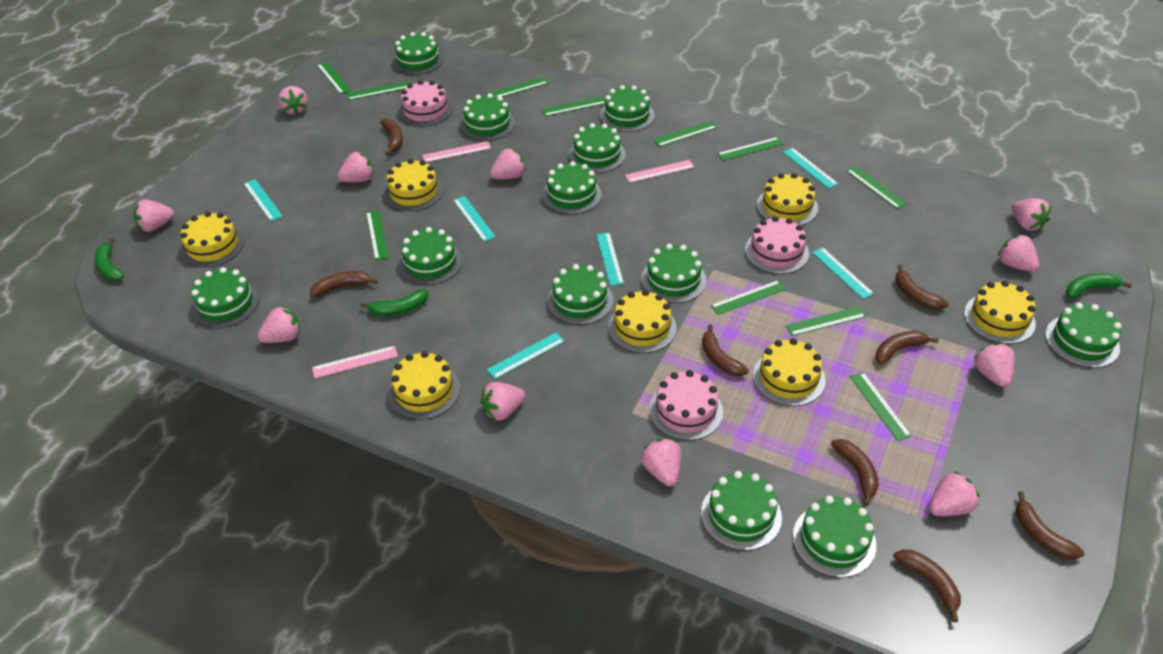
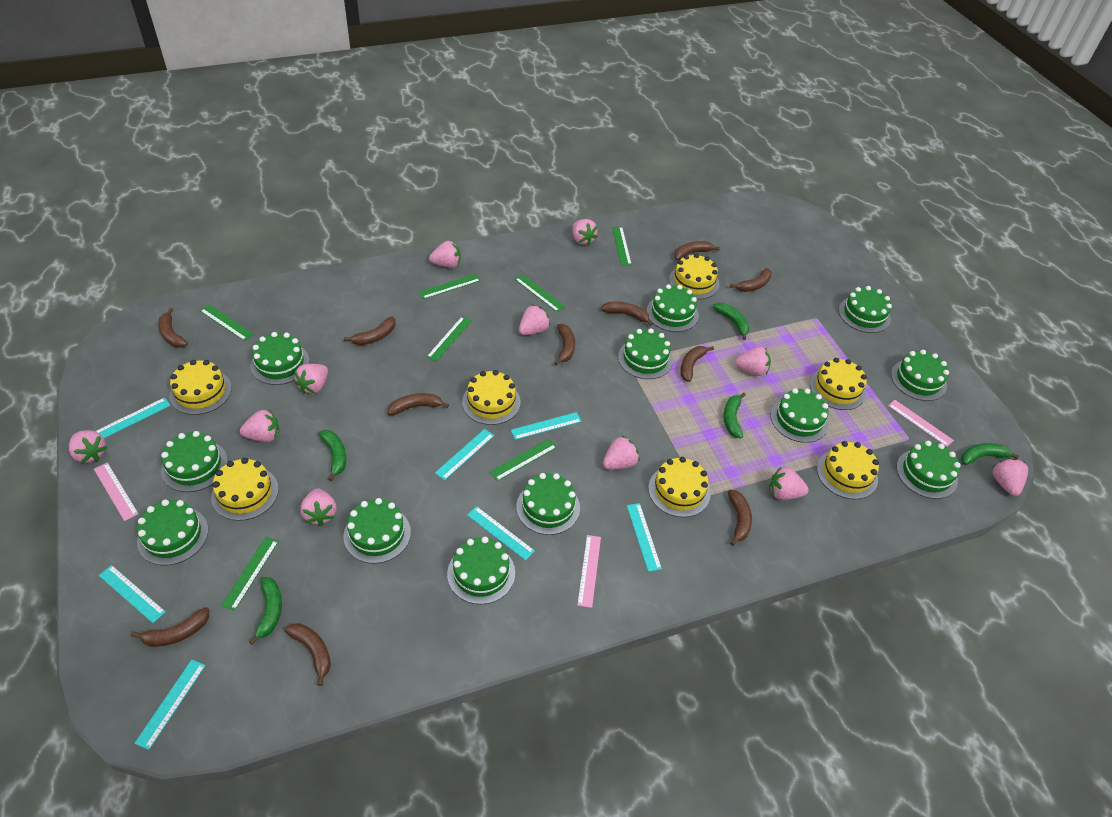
brown banana: 8 -> 11
green banana: 3 -> 5
green ruler: 11 -> 7
pink cake: 3 -> 0
turquoise ruler: 6 -> 7

